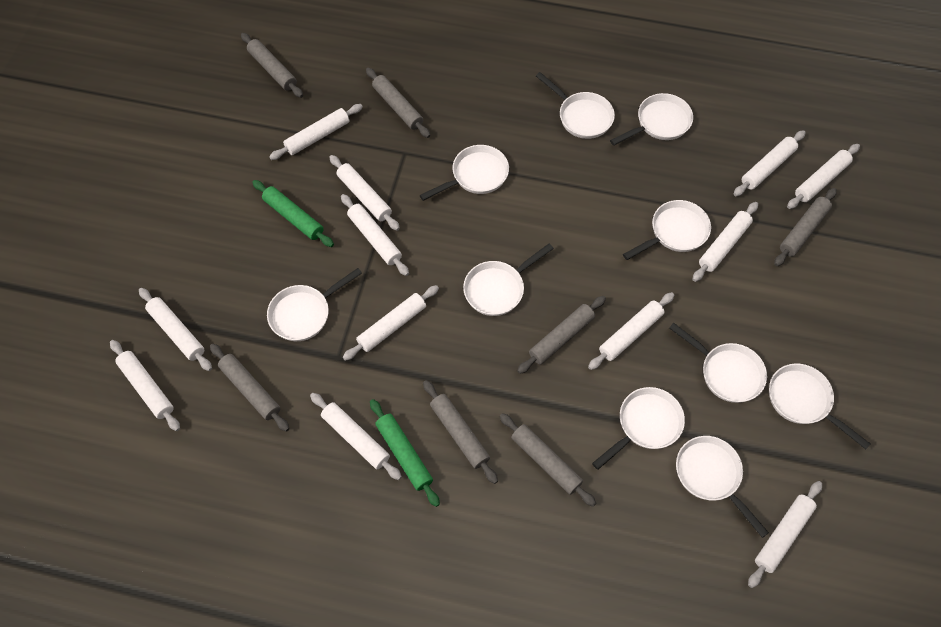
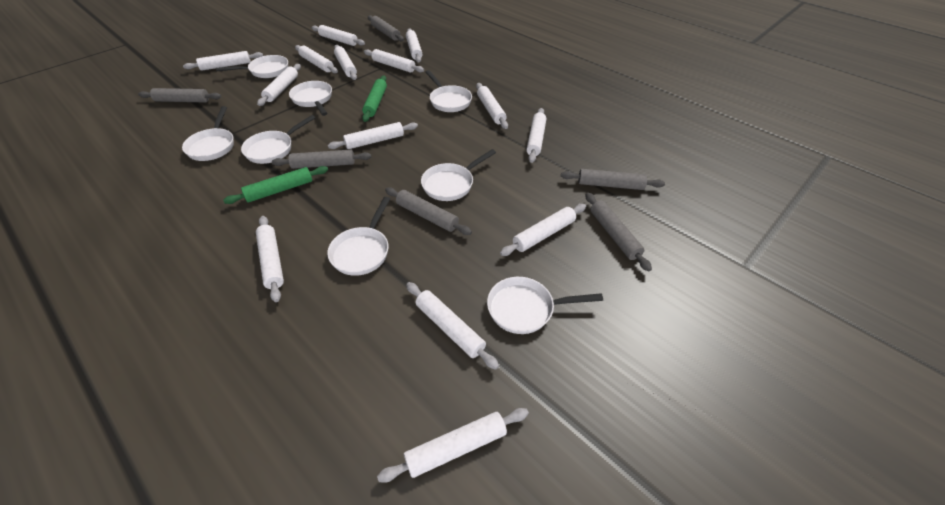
grey rolling pin: 7 -> 6
white pan: 10 -> 8
white rolling pin: 12 -> 14

